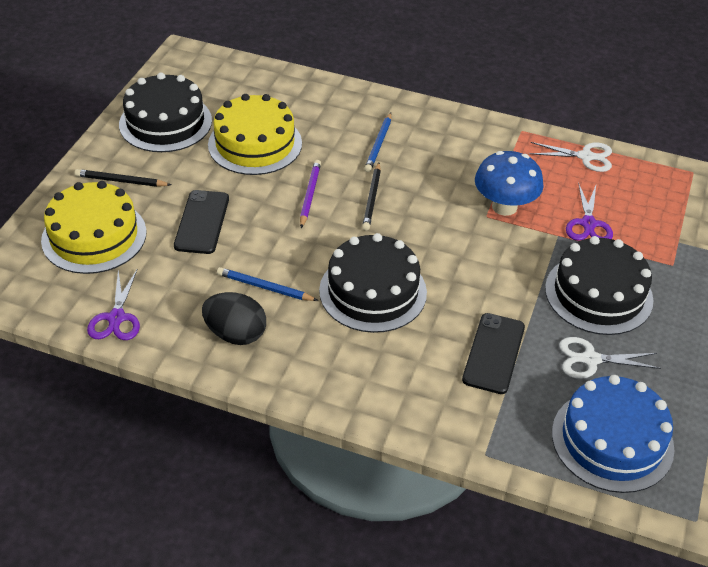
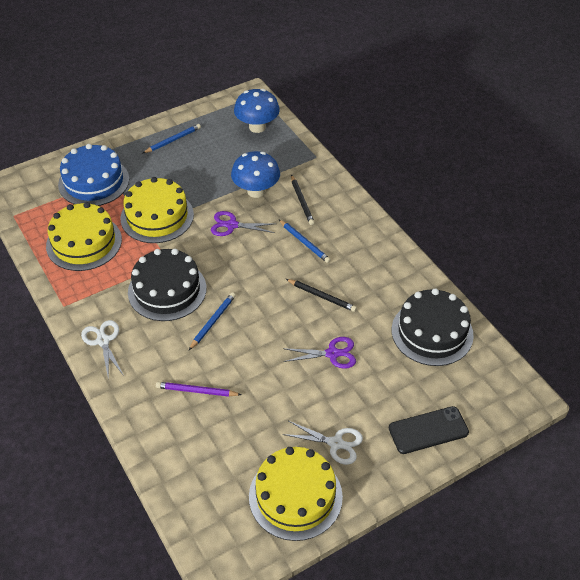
black cake: 3 -> 2
black egg: 1 -> 0
black phone: 2 -> 1
blue mushroom: 1 -> 2
blue pencil: 2 -> 3
yellow cake: 2 -> 3

